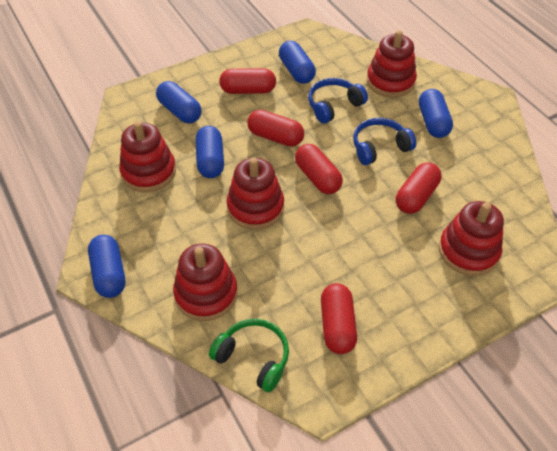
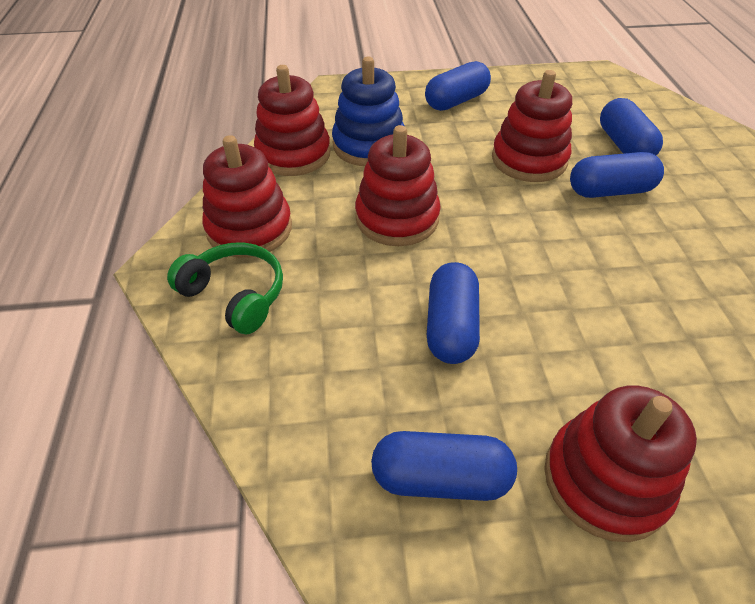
blue headphones: 2 -> 0
blue stacking toy: 0 -> 1
red capsule: 5 -> 0

